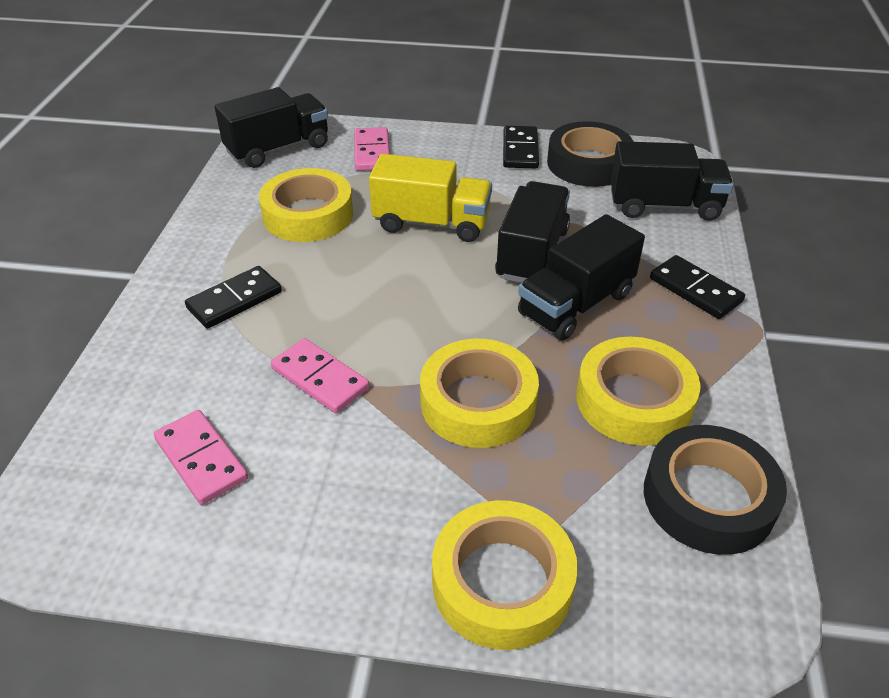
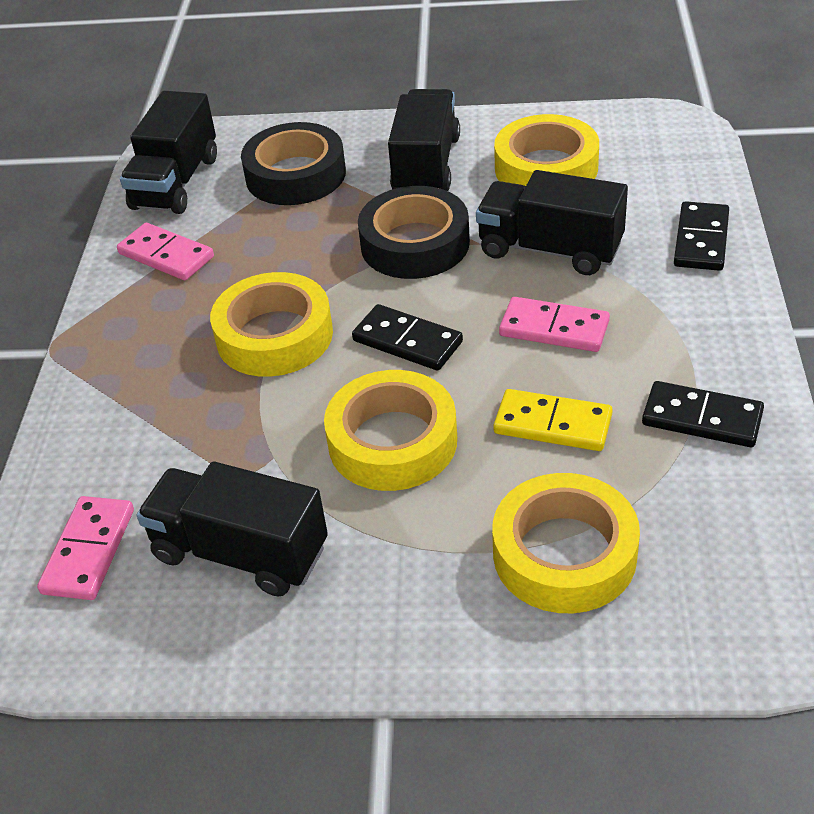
yellow domino: 0 -> 1
yellow truck: 1 -> 0

